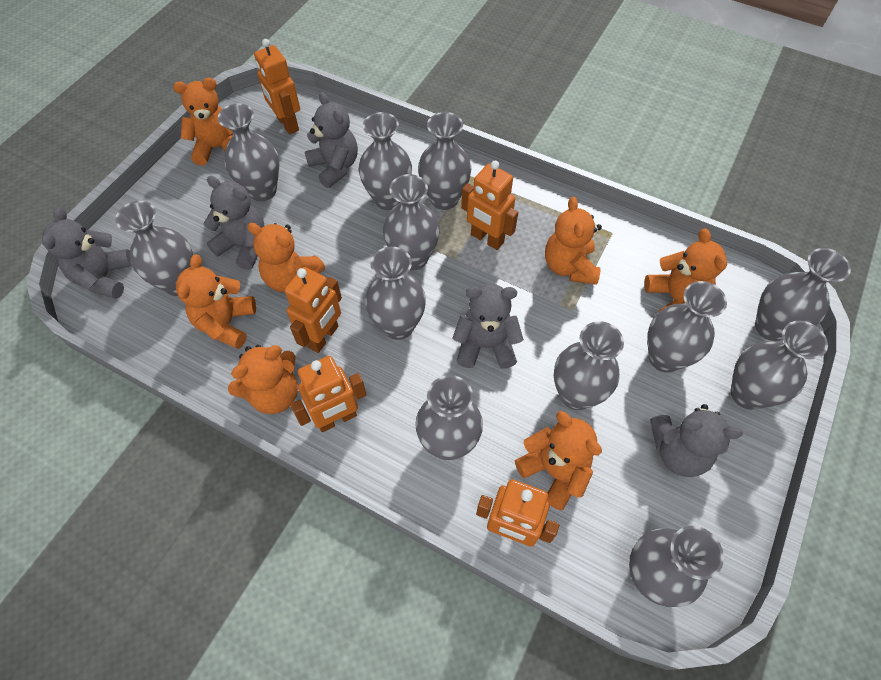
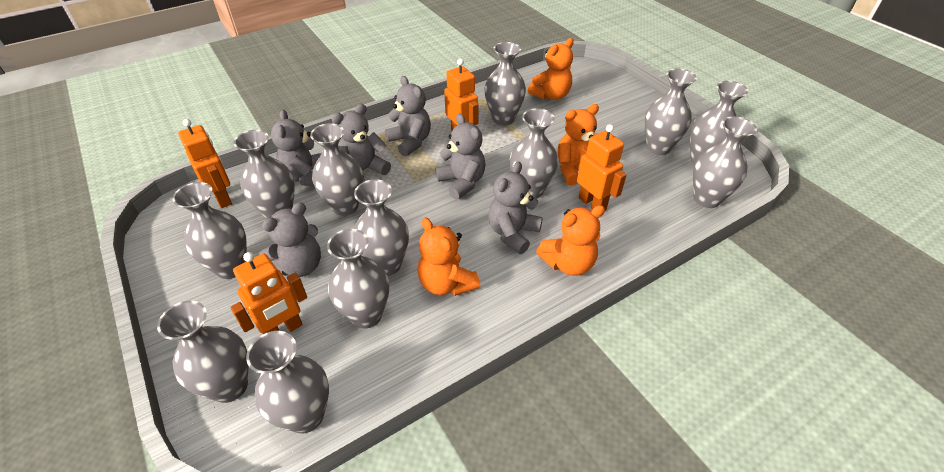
grey teddy bear: 5 -> 6
orange robot: 5 -> 4
orange teddy bear: 7 -> 4

